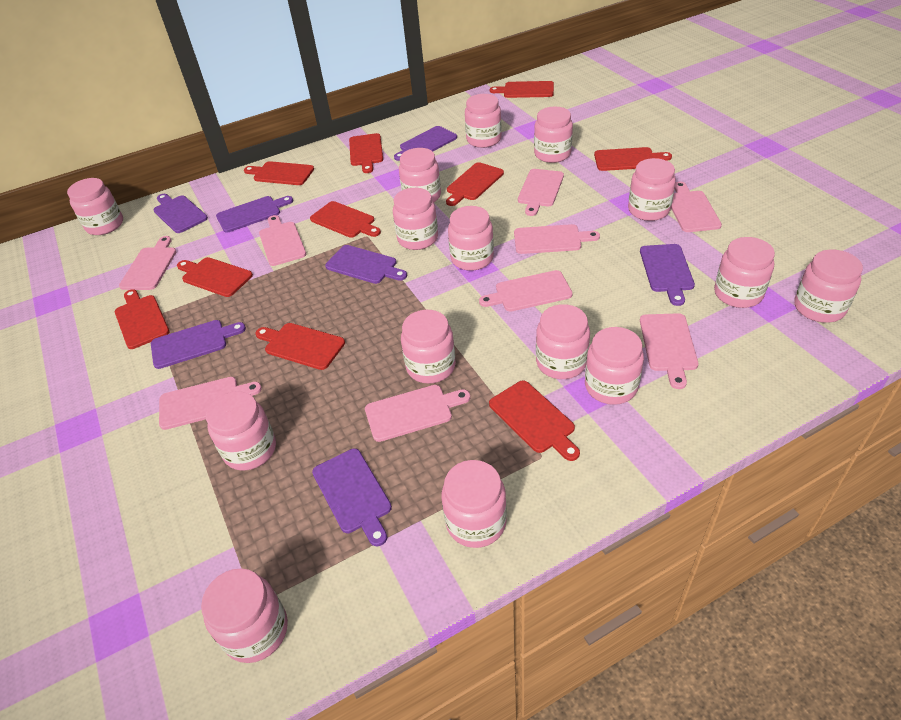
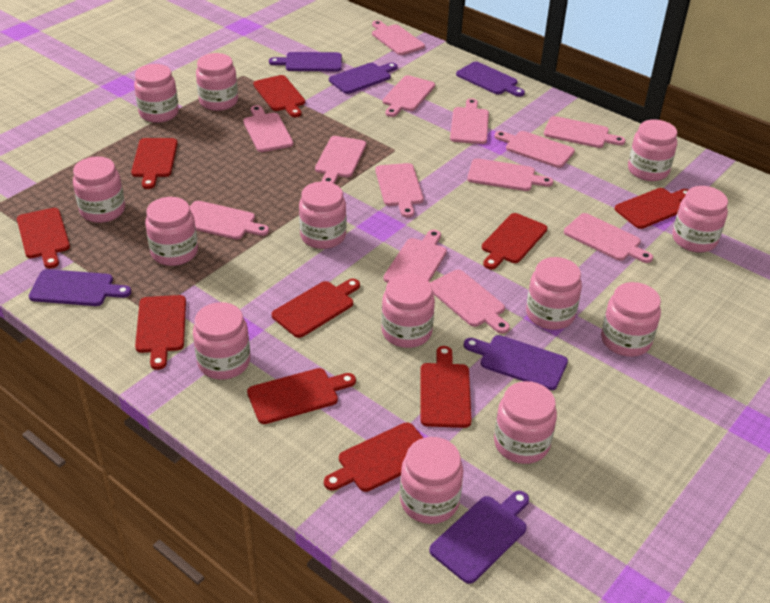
pink cutting board: 9 -> 13
pink jar: 15 -> 13
purple cutting board: 7 -> 6

